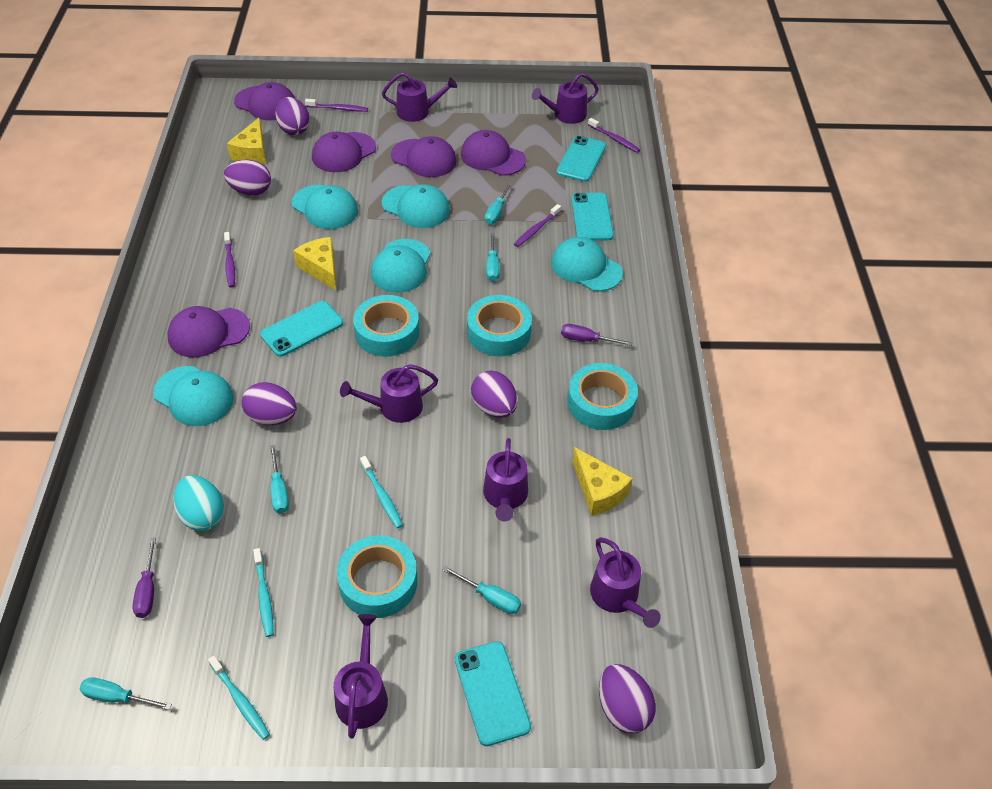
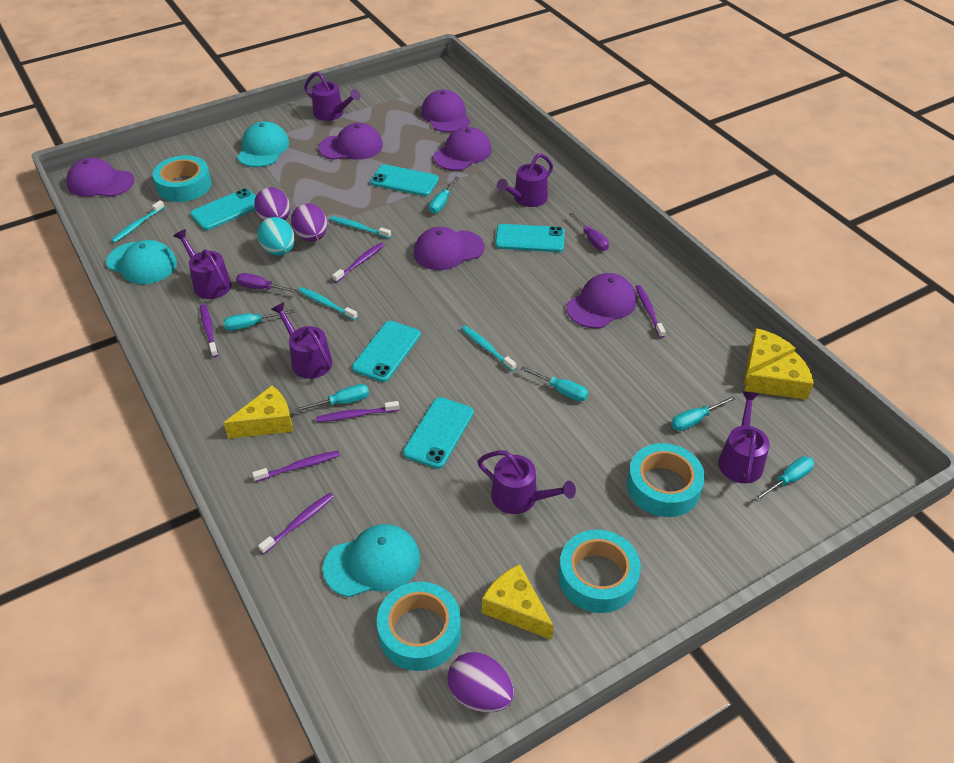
purple cap: 5 -> 6
purple egg: 5 -> 3
purple toothbrush: 4 -> 6
turquoise cap: 5 -> 3
turquoise phone: 4 -> 5
turquoise screwdriver: 5 -> 6
turquoise toothbrush: 3 -> 4
yellow cheese: 3 -> 4

